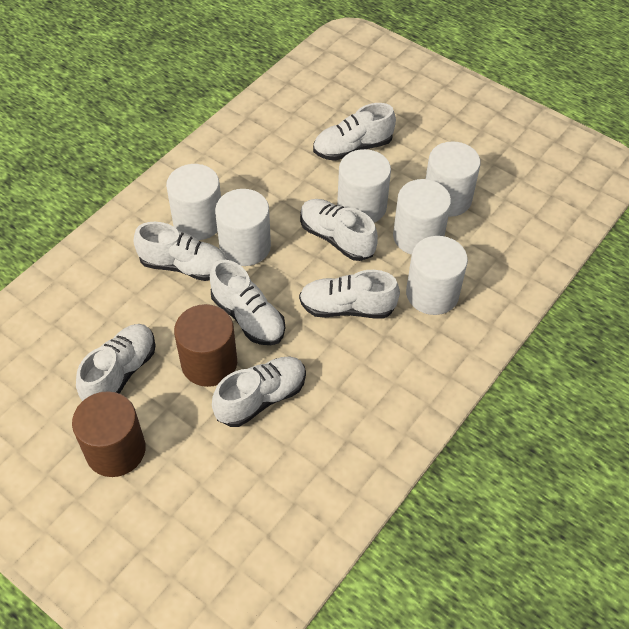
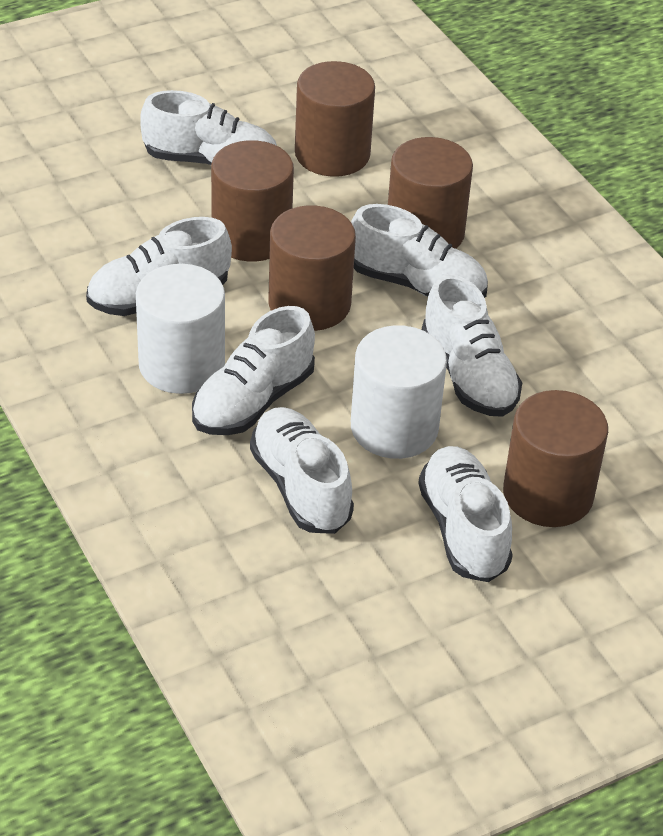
brown cylinder: 2 -> 5
white cylinder: 6 -> 2

